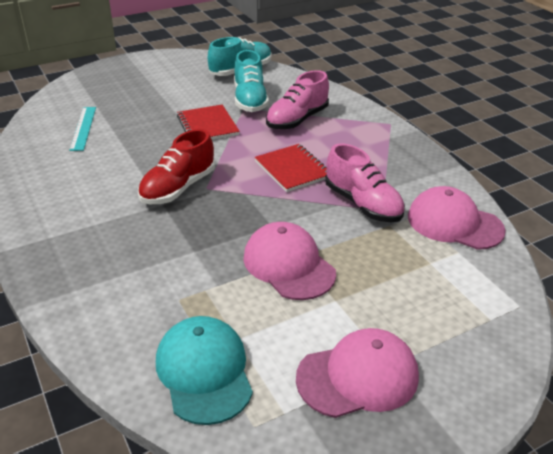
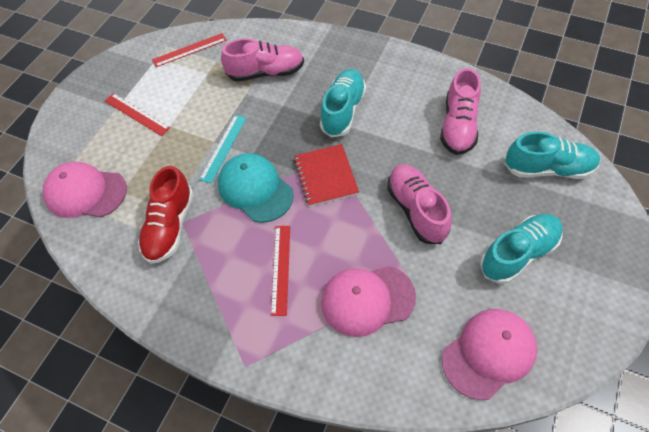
pink shoe: 2 -> 3
red notebook: 2 -> 1
red ruler: 0 -> 3
turquoise shoe: 2 -> 3

